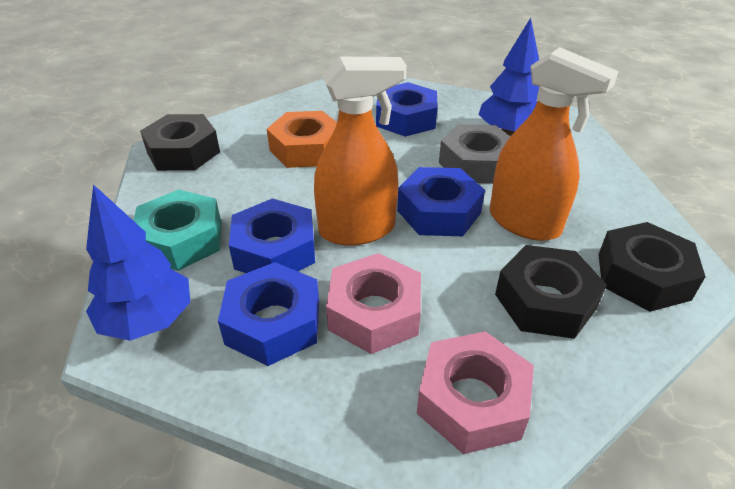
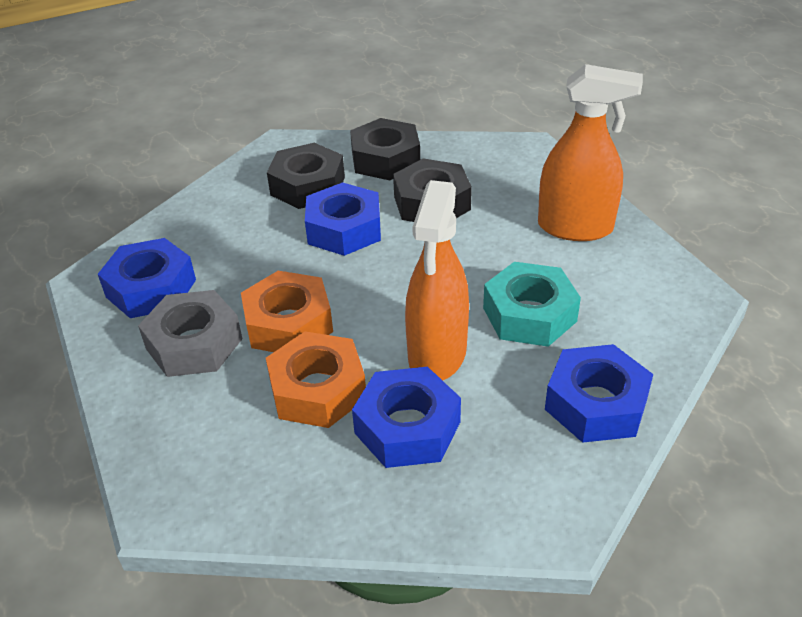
blue tree: 2 -> 0
orange nut: 1 -> 2
pink nut: 2 -> 0

